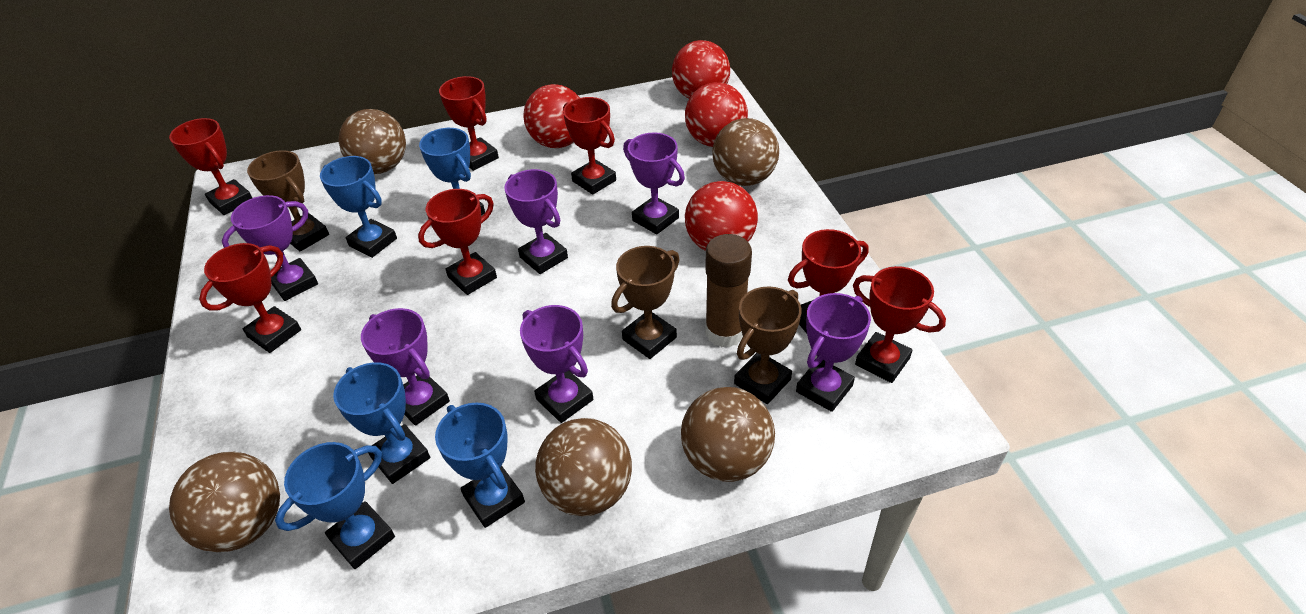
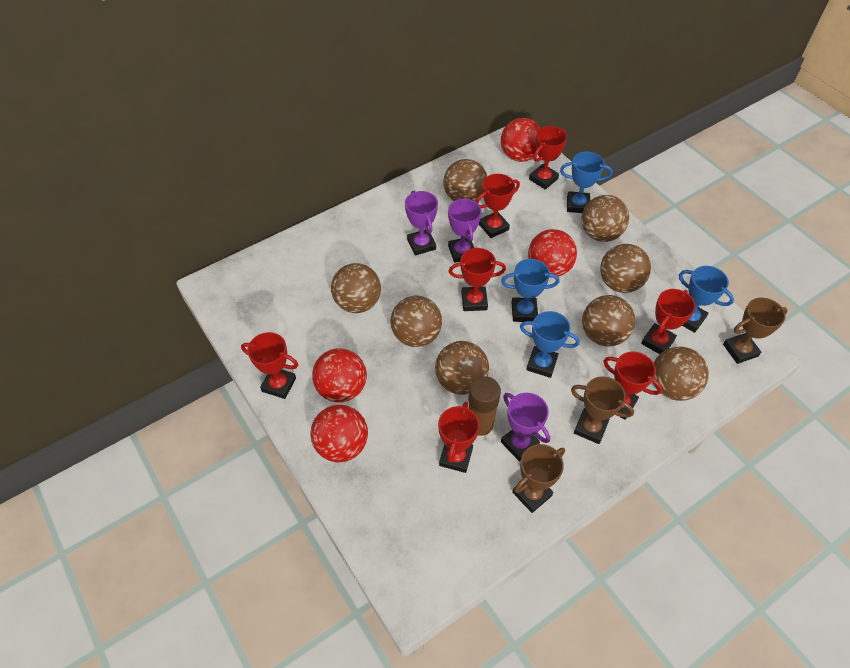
blue trophy: 5 -> 4
brown ball: 5 -> 8
purple trophy: 6 -> 3

